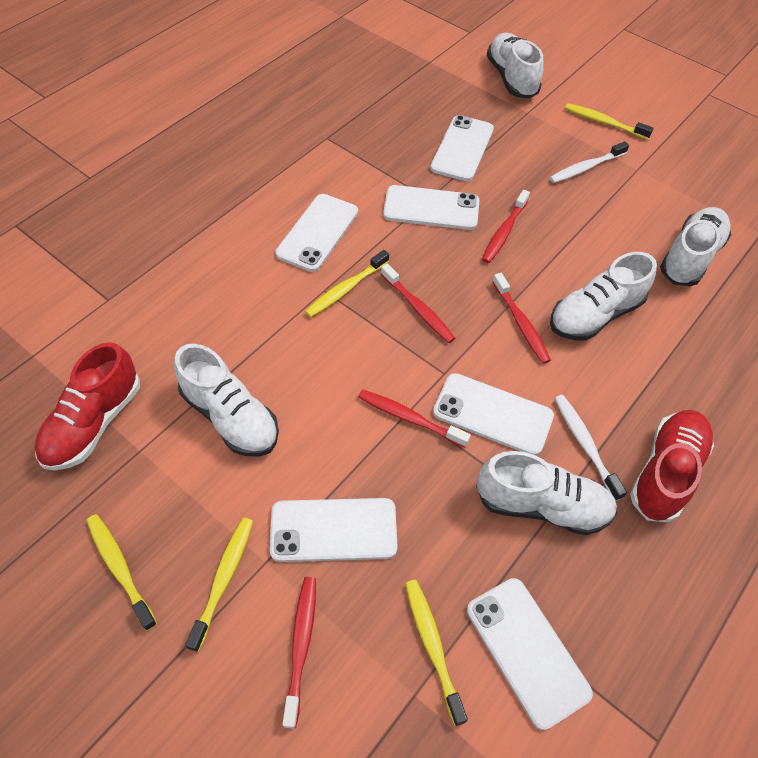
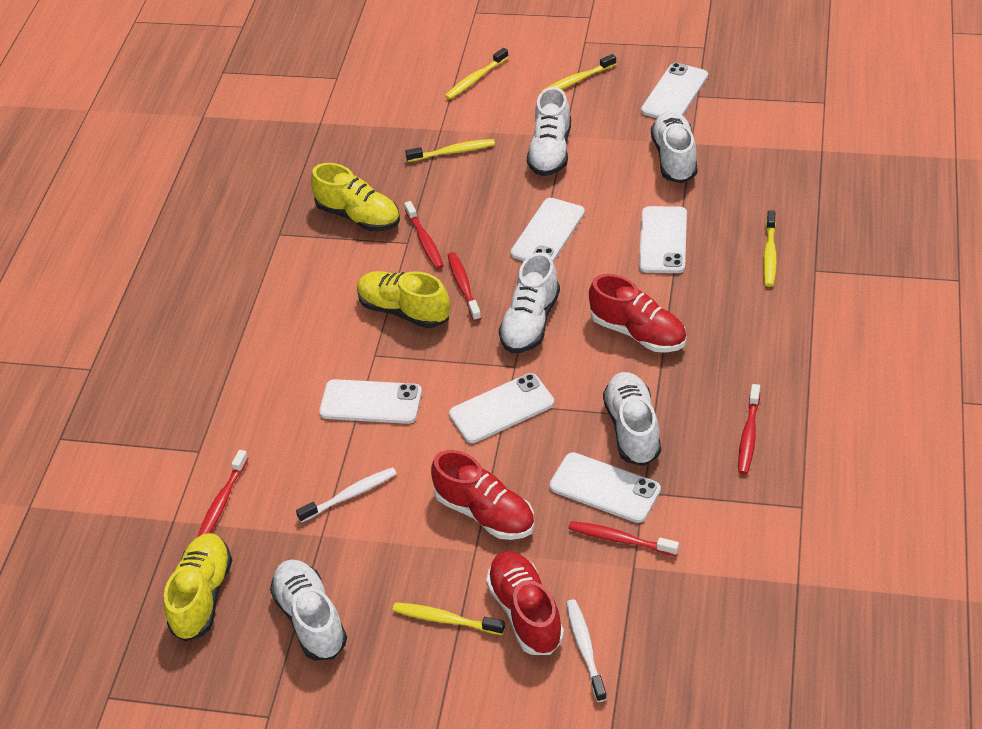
red shoe: 2 -> 3
yellow shoe: 0 -> 3

